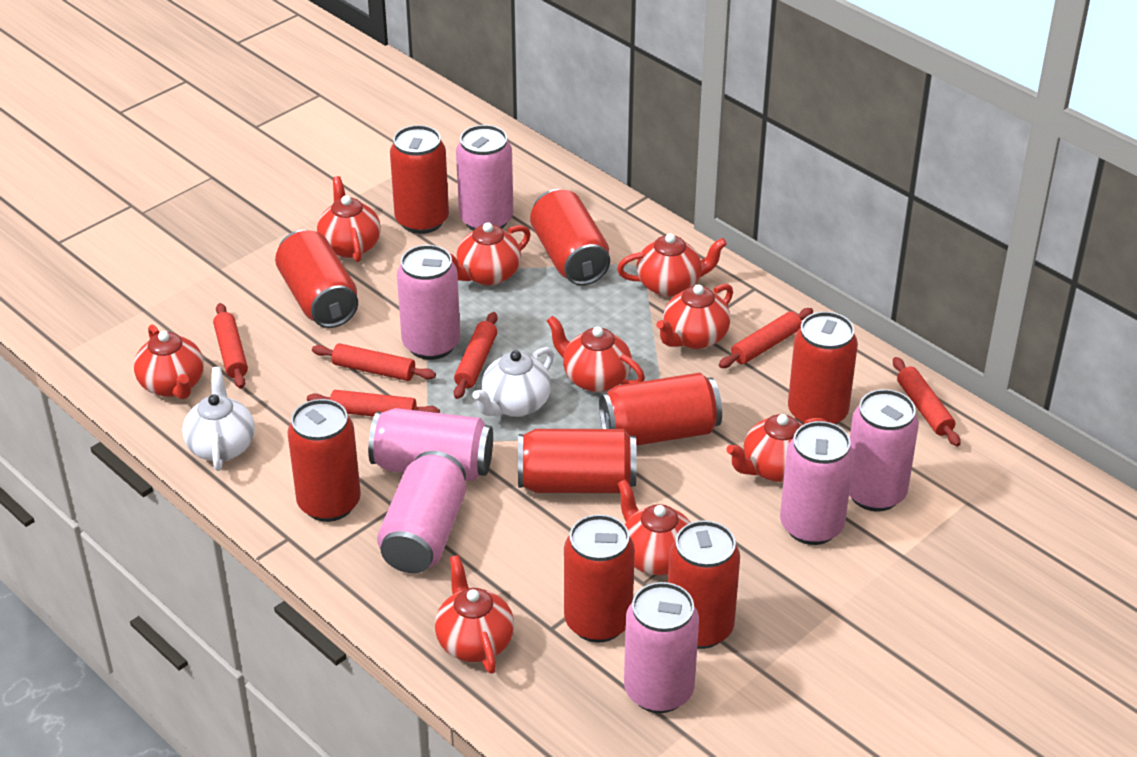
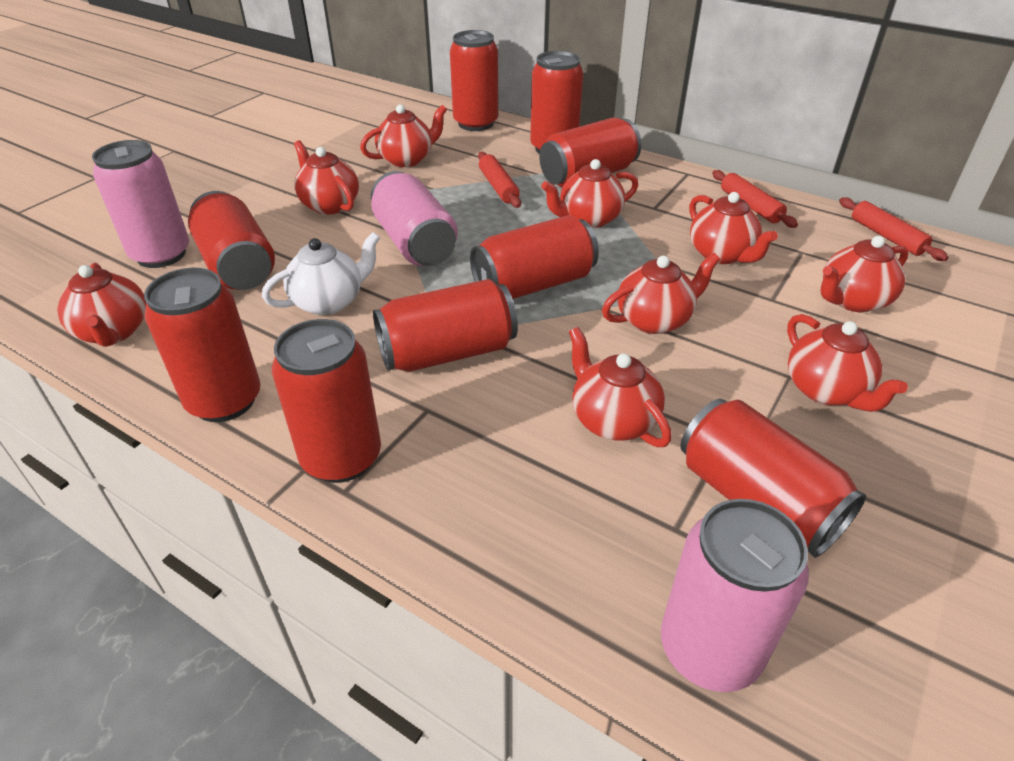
pink can: 7 -> 3
red rolling pin: 6 -> 3
white teapot: 2 -> 1

